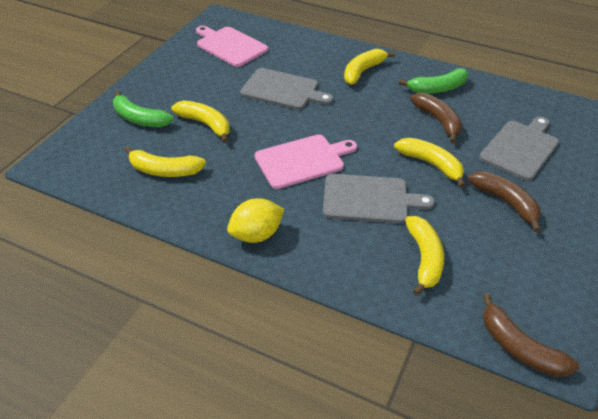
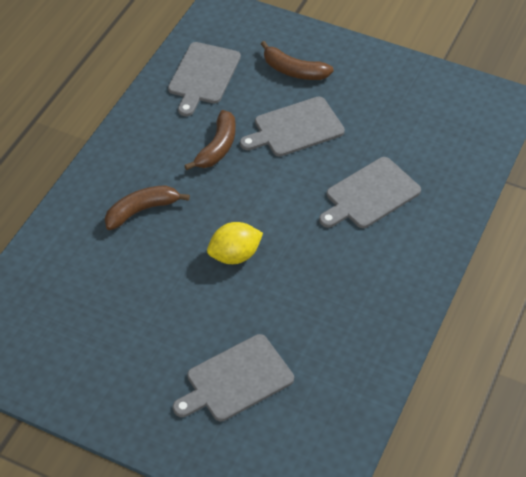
green banana: 2 -> 0
grey cutting board: 3 -> 4
pink cutting board: 2 -> 0
yellow banana: 5 -> 0

